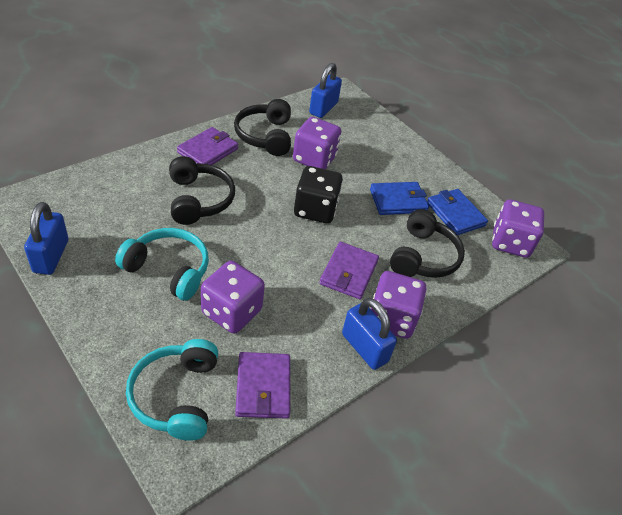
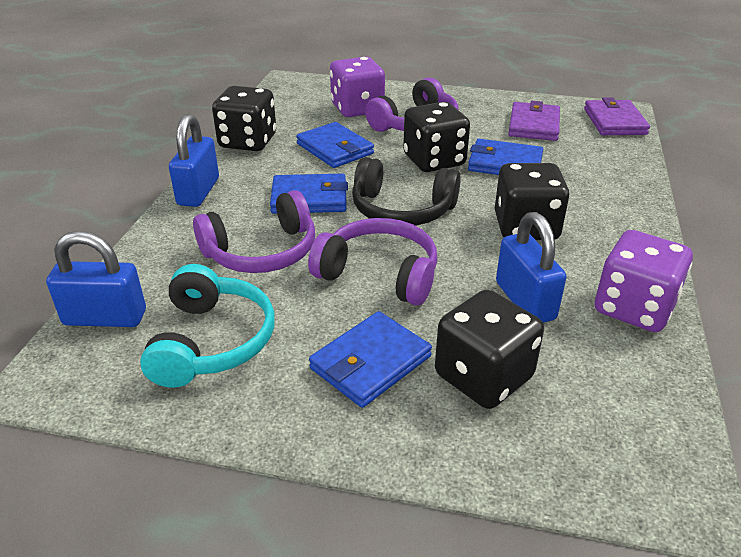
black dice: 1 -> 4
black headphones: 3 -> 1
blue wallet: 2 -> 4
purple dice: 4 -> 2
purple headphones: 0 -> 3
purple wallet: 3 -> 2
turquoise headphones: 2 -> 1

